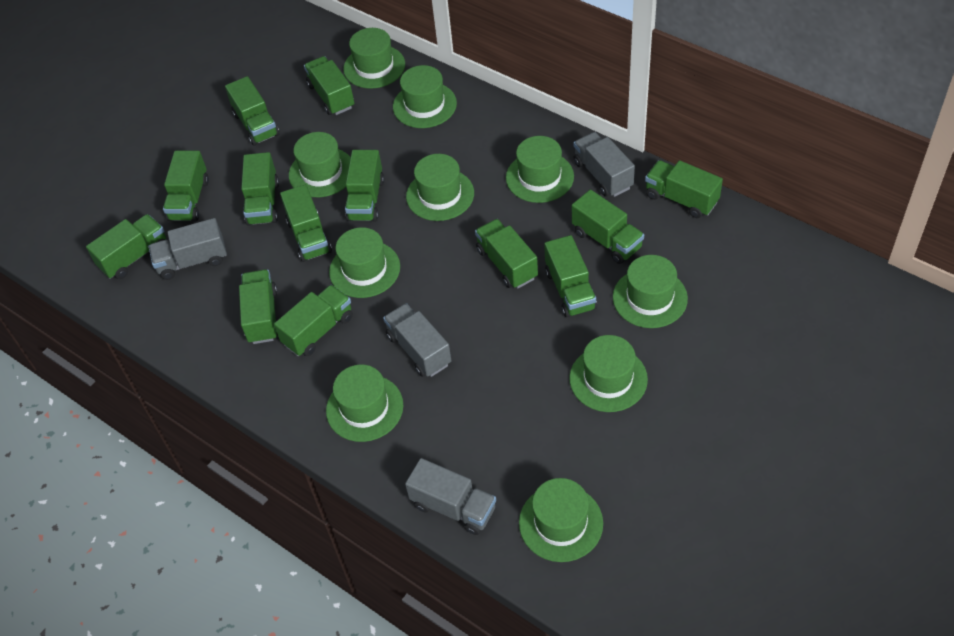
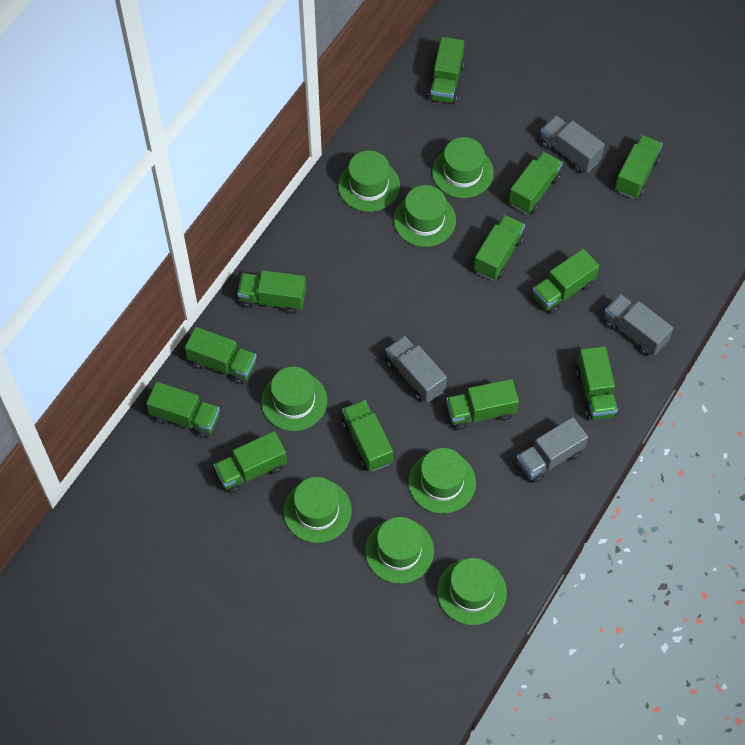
green hat: 10 -> 8
green truck: 13 -> 12

